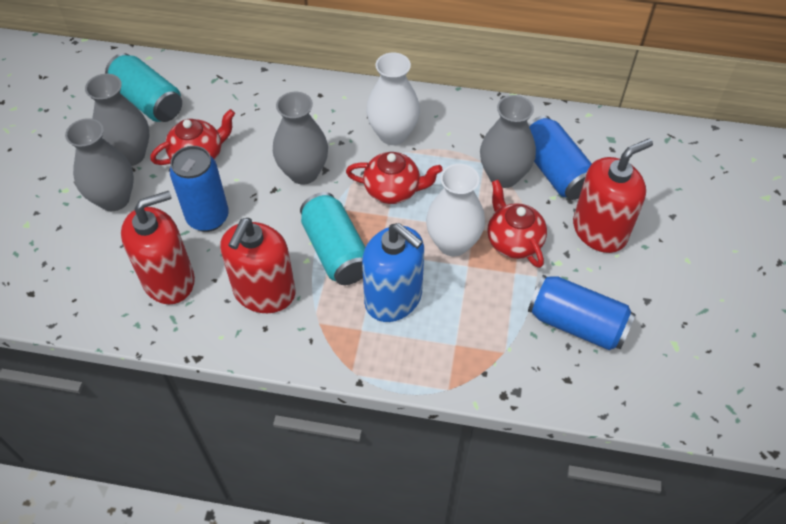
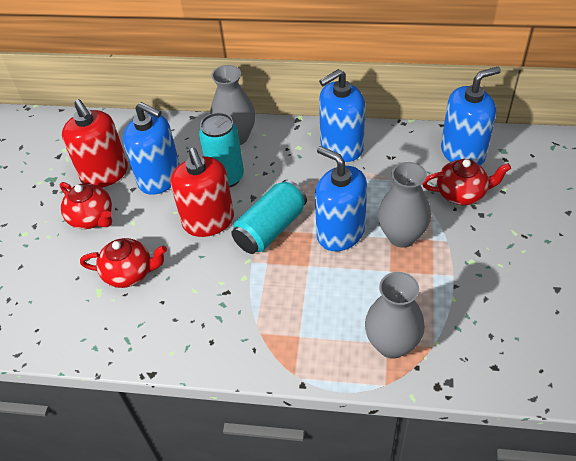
blue can: 3 -> 0
blue soap dispenser: 1 -> 4
grey vase: 4 -> 3
red soap dispenser: 3 -> 2
white vase: 2 -> 0

